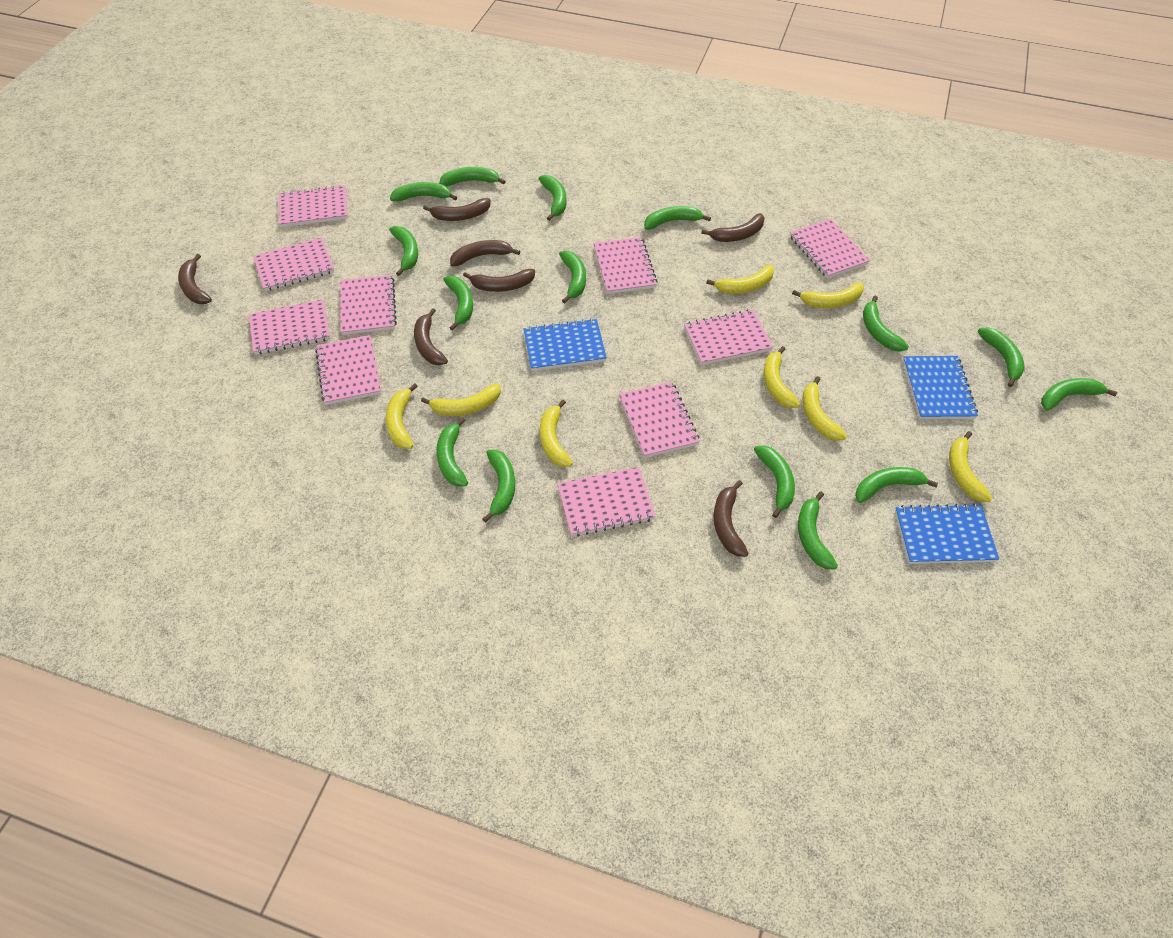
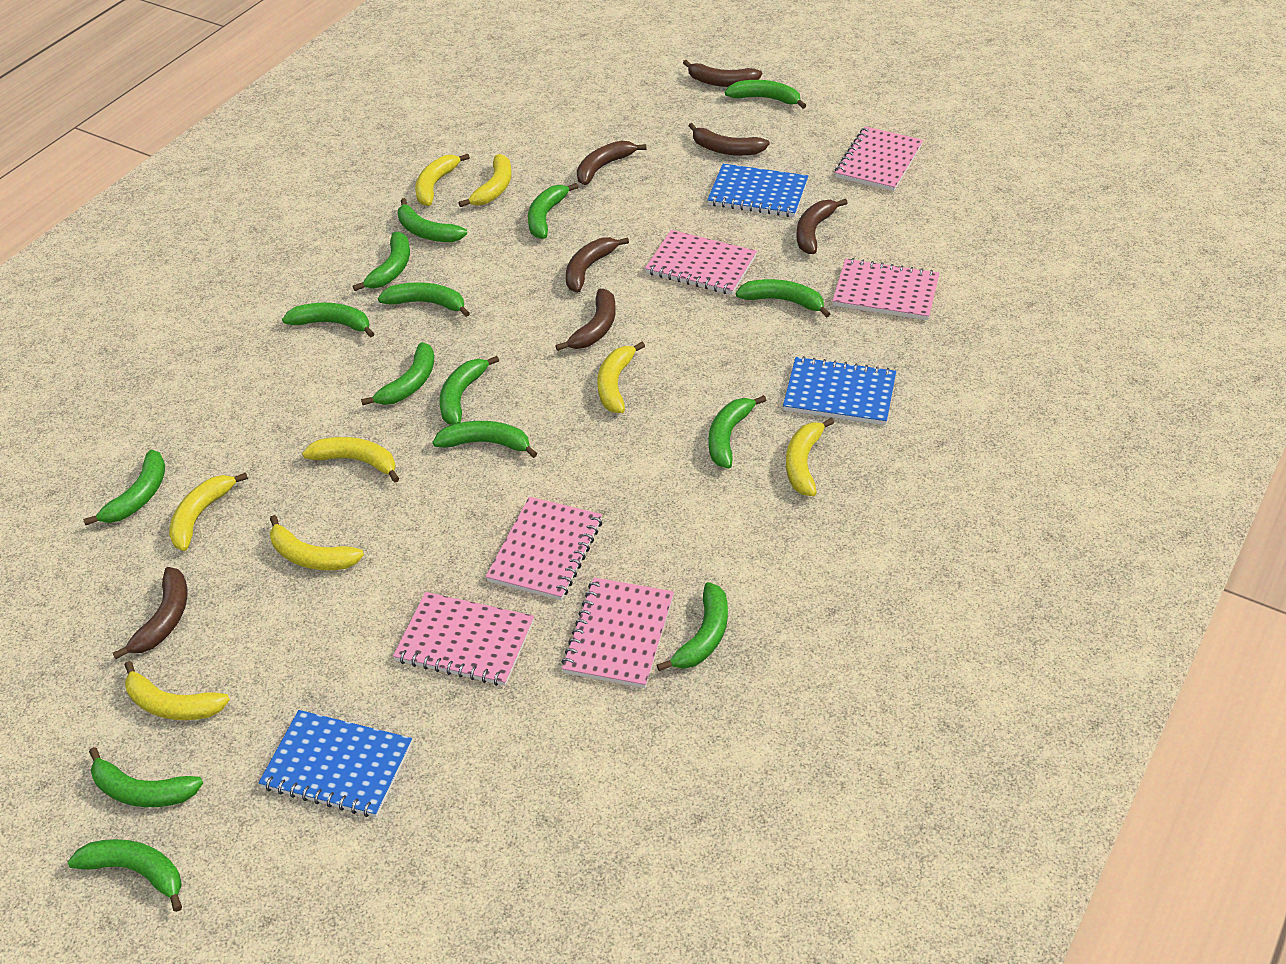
pink notebook: 10 -> 6

